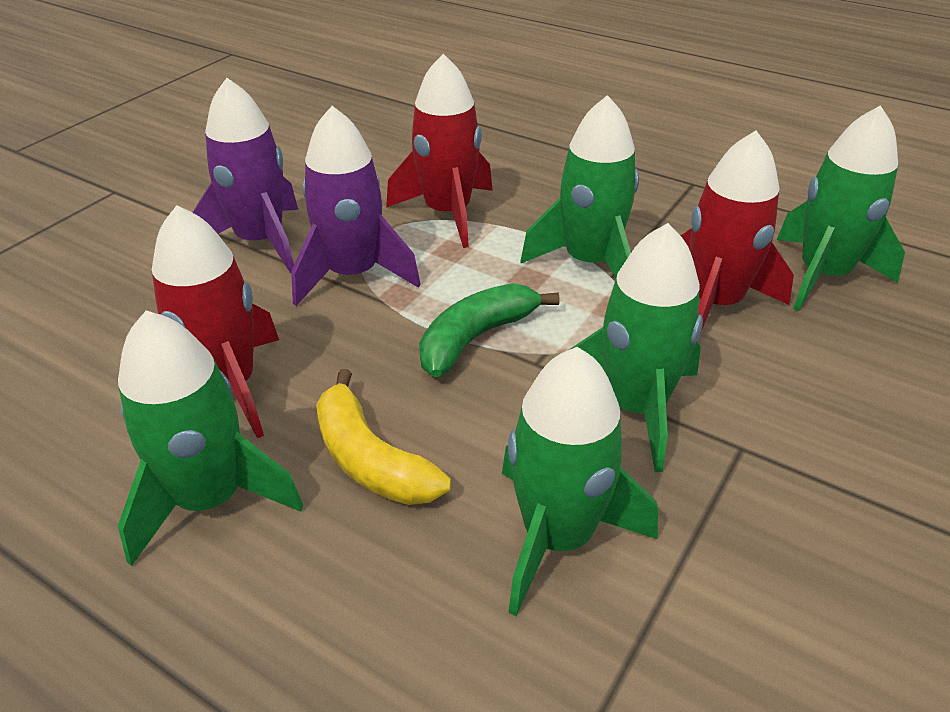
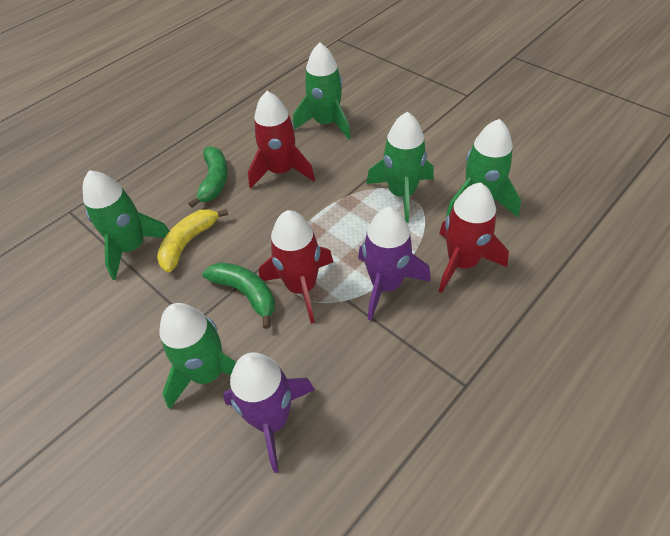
green banana: 1 -> 2

